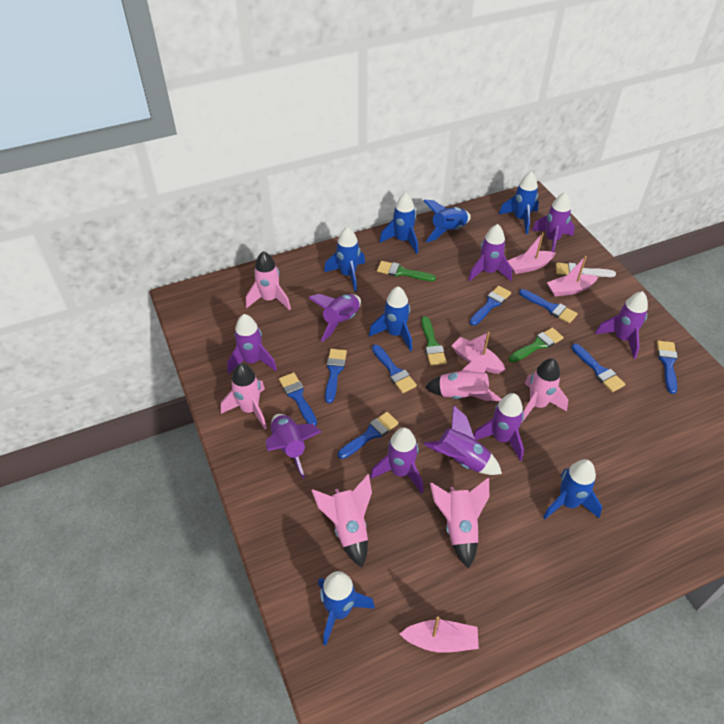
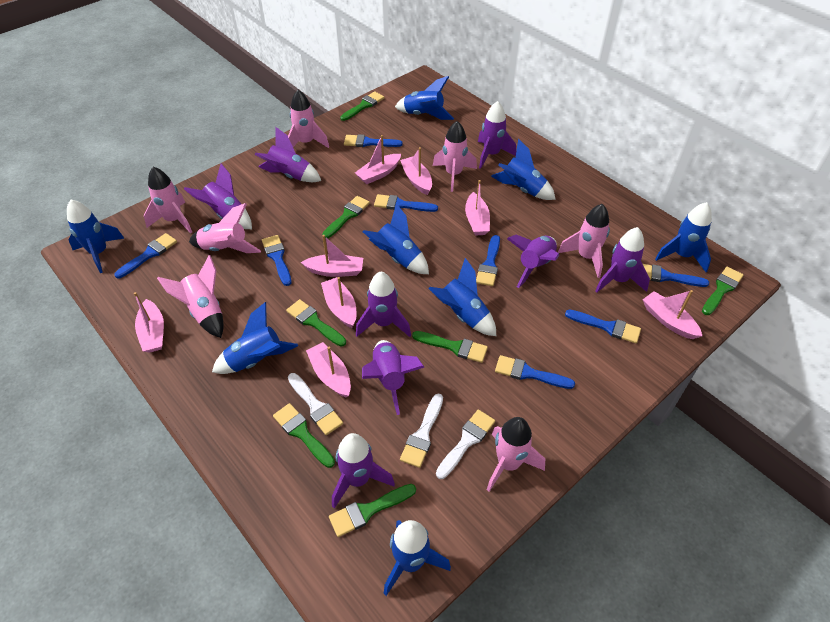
blue rocket: 7 -> 8
green brush: 3 -> 7
pink boat: 4 -> 8
pink rocket: 6 -> 7
purple rocket: 9 -> 8
white brush: 1 -> 3

